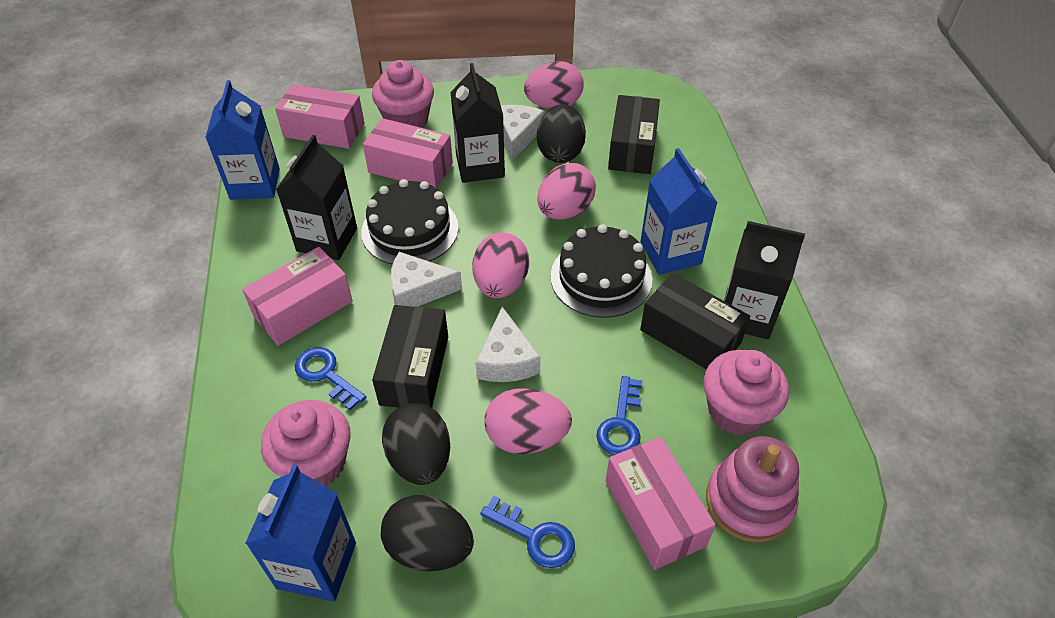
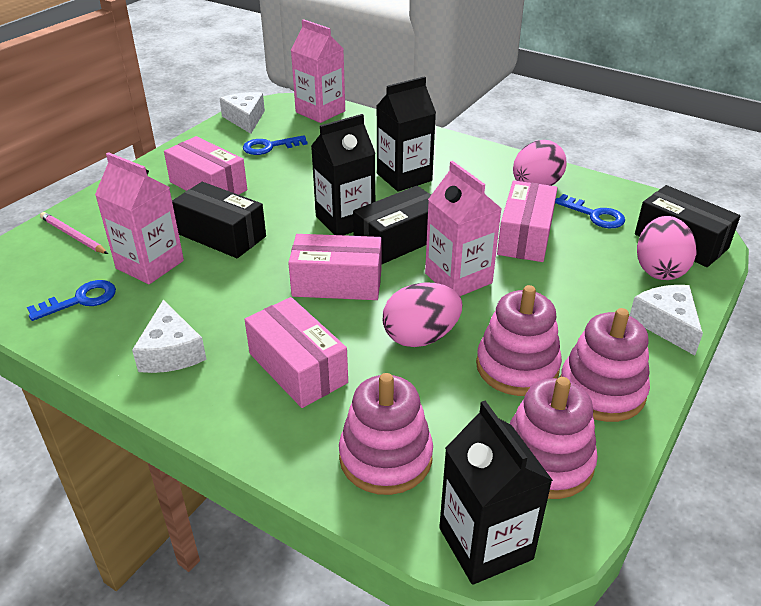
black cake: 2 -> 0
black egg: 3 -> 0
blue carton: 3 -> 0
pink carton: 0 -> 3
pink cupcake: 3 -> 0
pink egg: 4 -> 3
pink pencil: 0 -> 1
pink stacking toy: 1 -> 4

